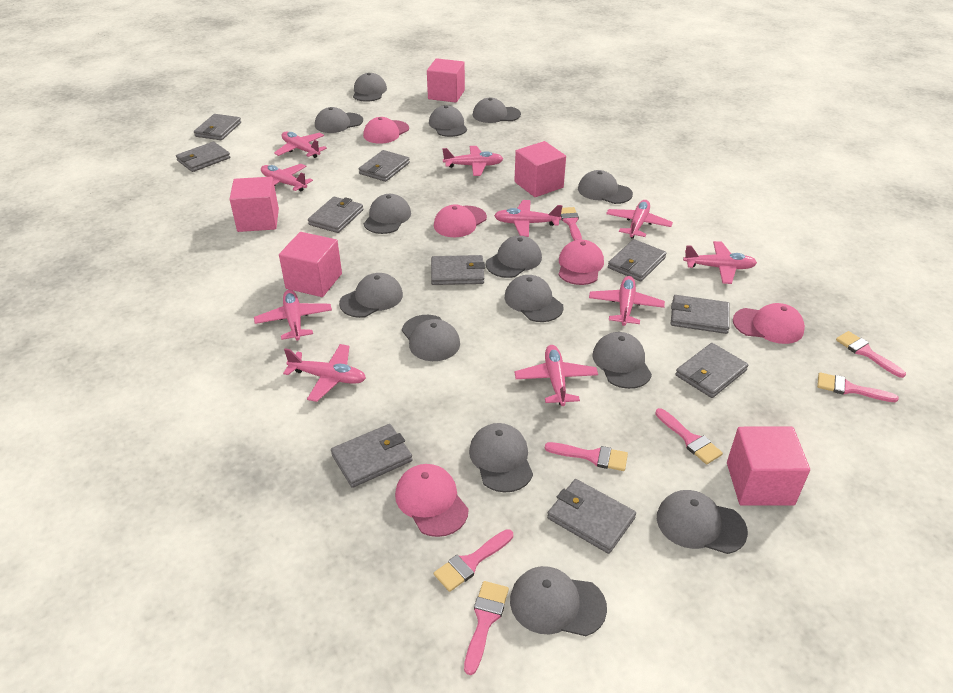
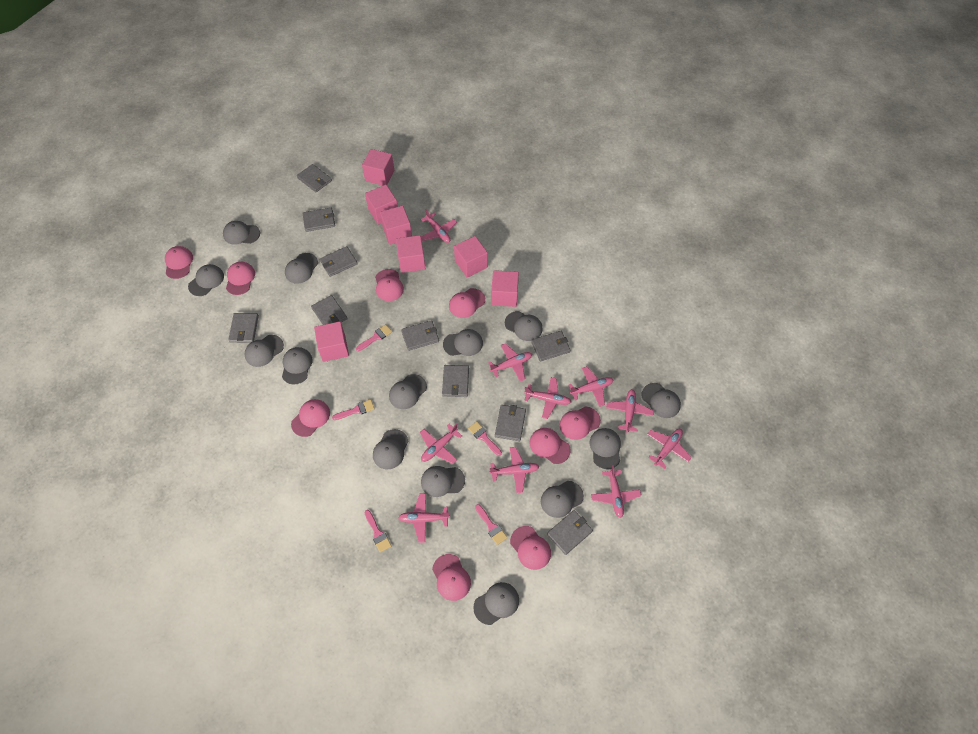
pink brush: 7 -> 5
pink cap: 5 -> 9
pink cube: 5 -> 7

